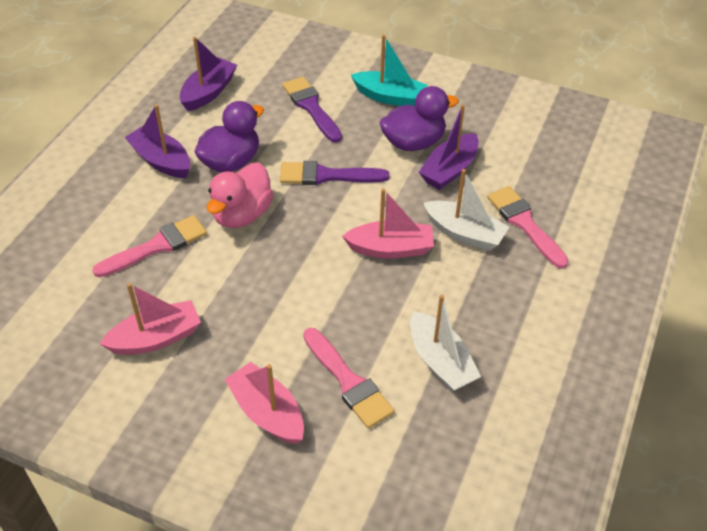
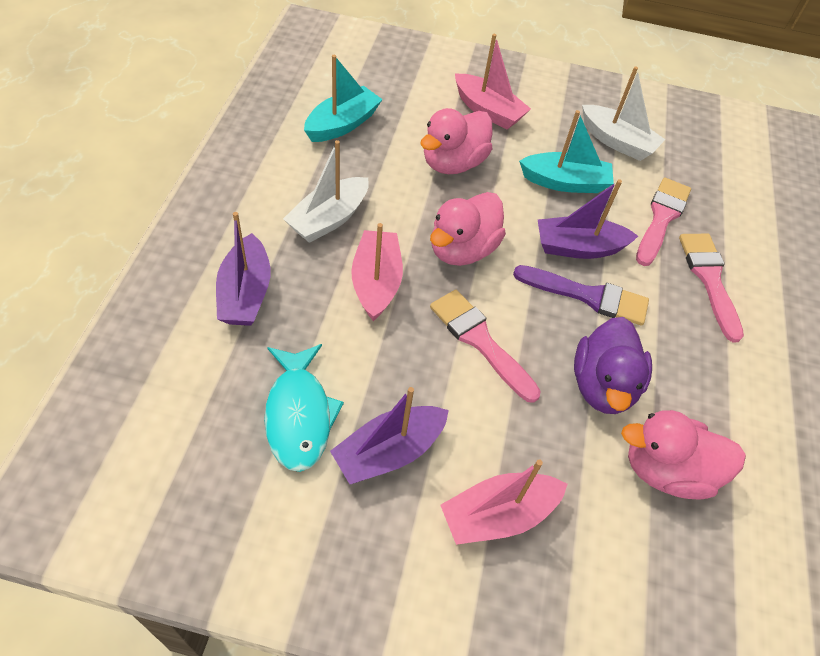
pink duck: 1 -> 3
purple brush: 2 -> 1
purple duck: 2 -> 1
turquoise boat: 1 -> 2
turquoise fish: 0 -> 1

